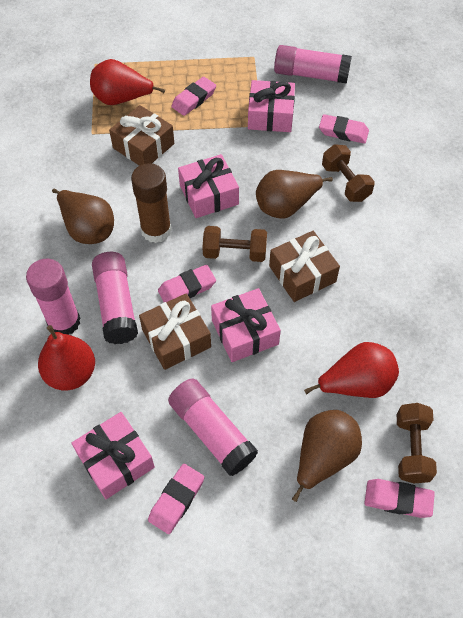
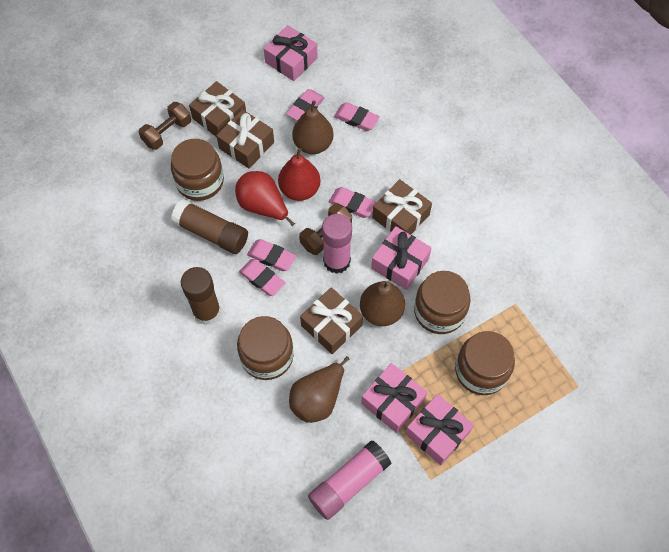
brown dumbbell: 3 -> 2
brown gift: 3 -> 4
brown glue stick: 1 -> 2
brown jar: 0 -> 4
pink glue stick: 4 -> 2
red pear: 3 -> 2

